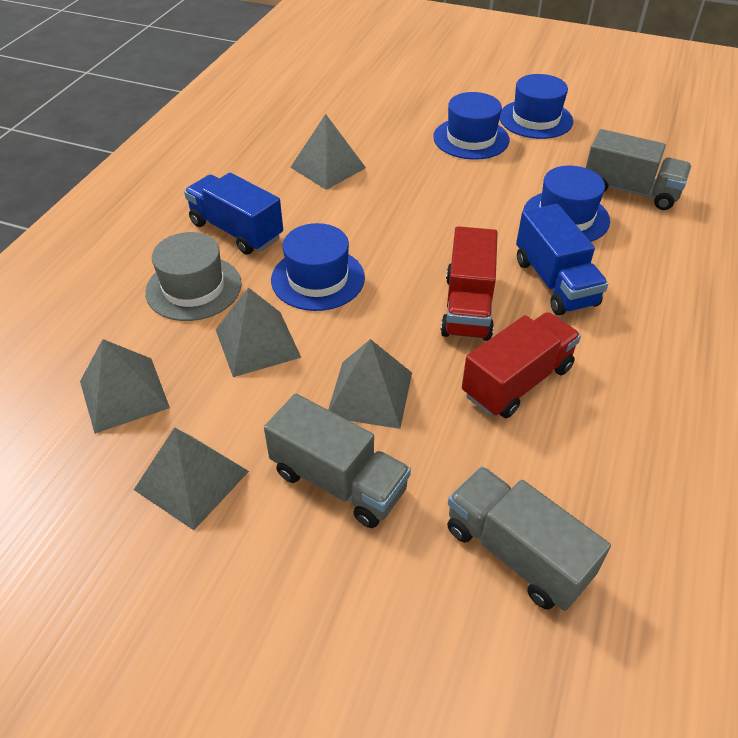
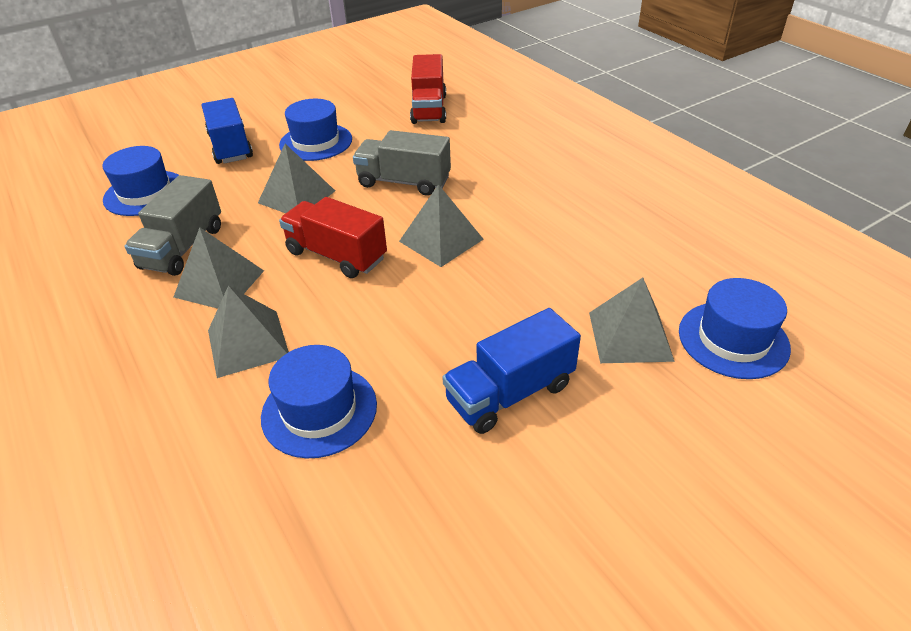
grey hat: 1 -> 0
grey truck: 3 -> 2

